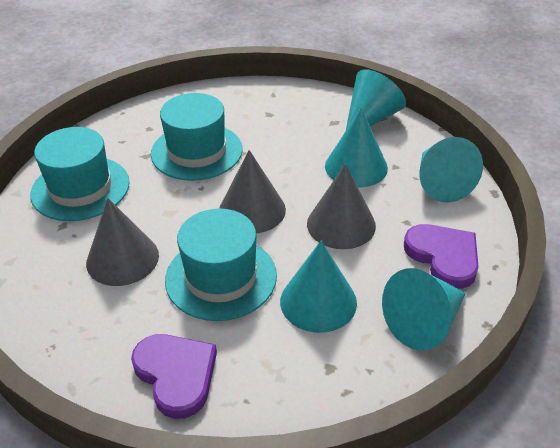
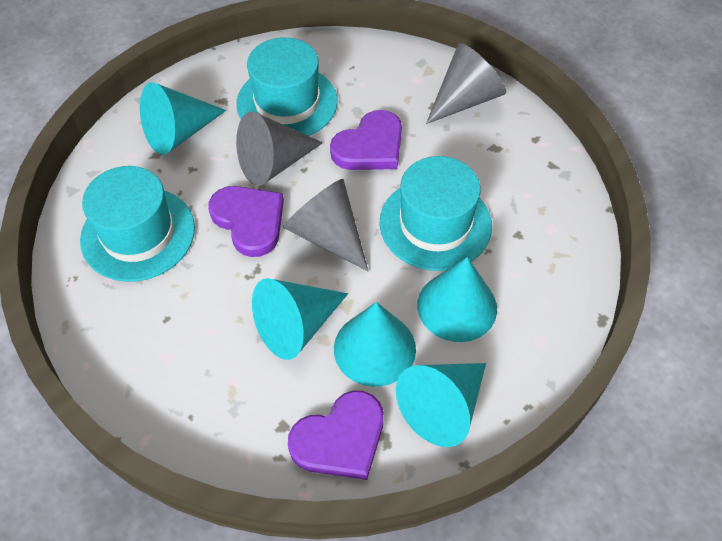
purple heart: 2 -> 3

